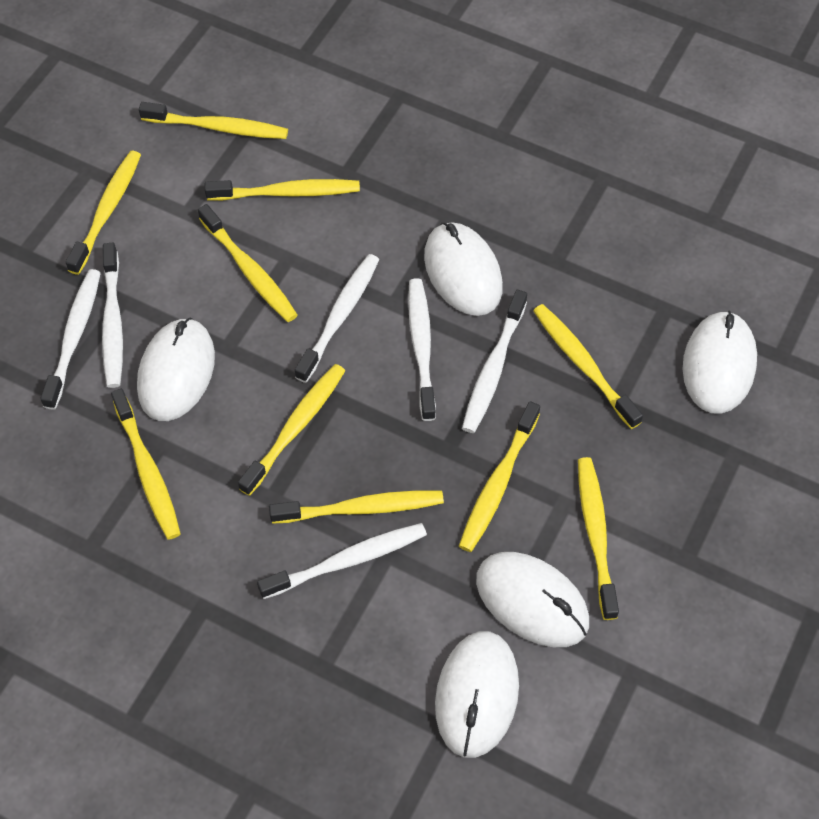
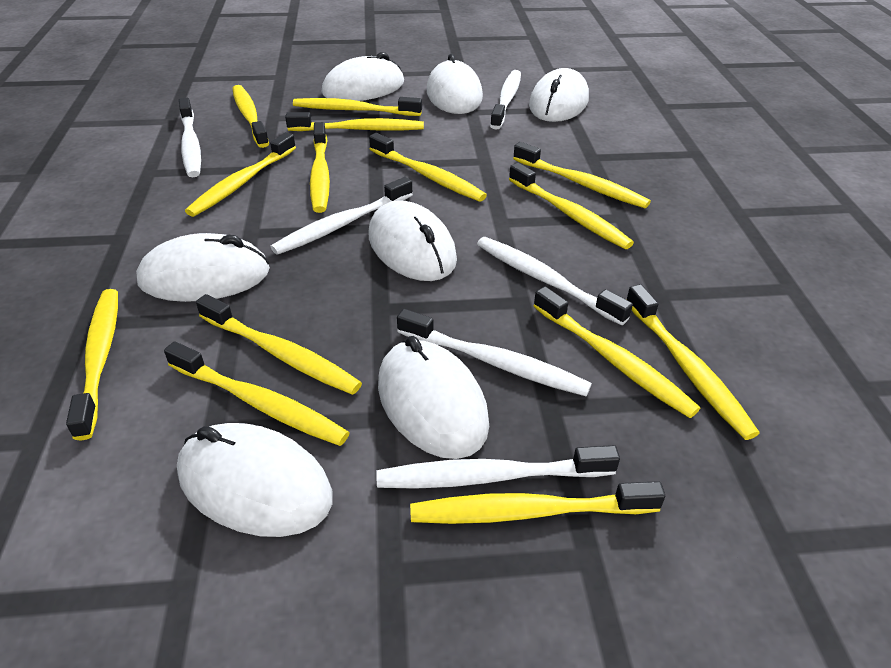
white mouse: 5 -> 7
yellow toothbrush: 10 -> 14

